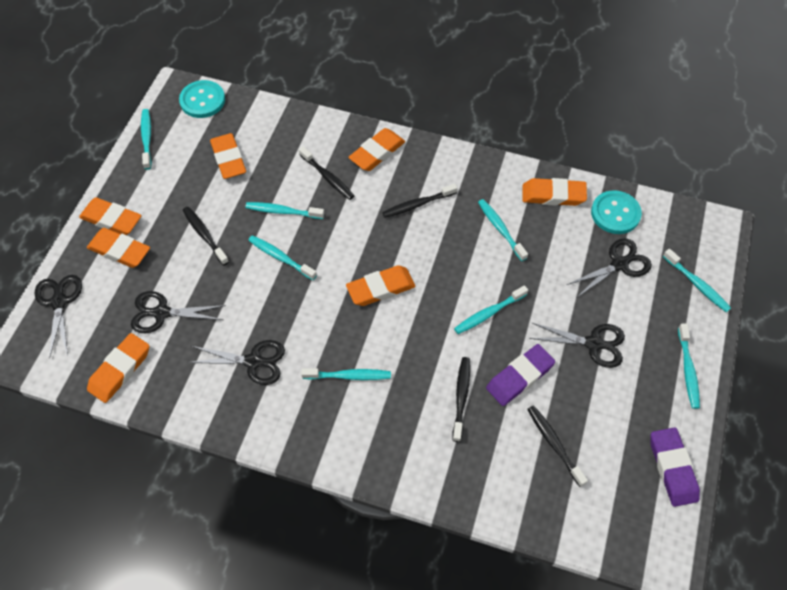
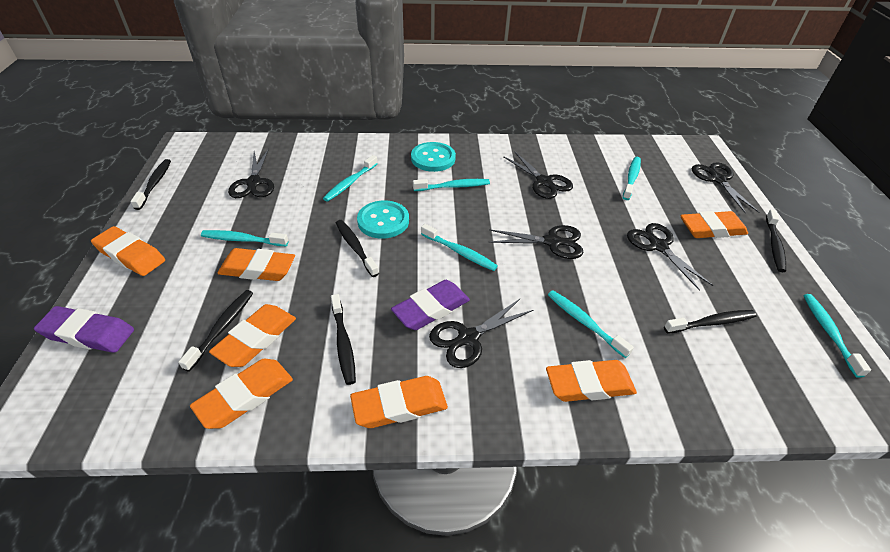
black scissors: 5 -> 6
black toothbrush: 5 -> 6
turquoise toothbrush: 8 -> 7

